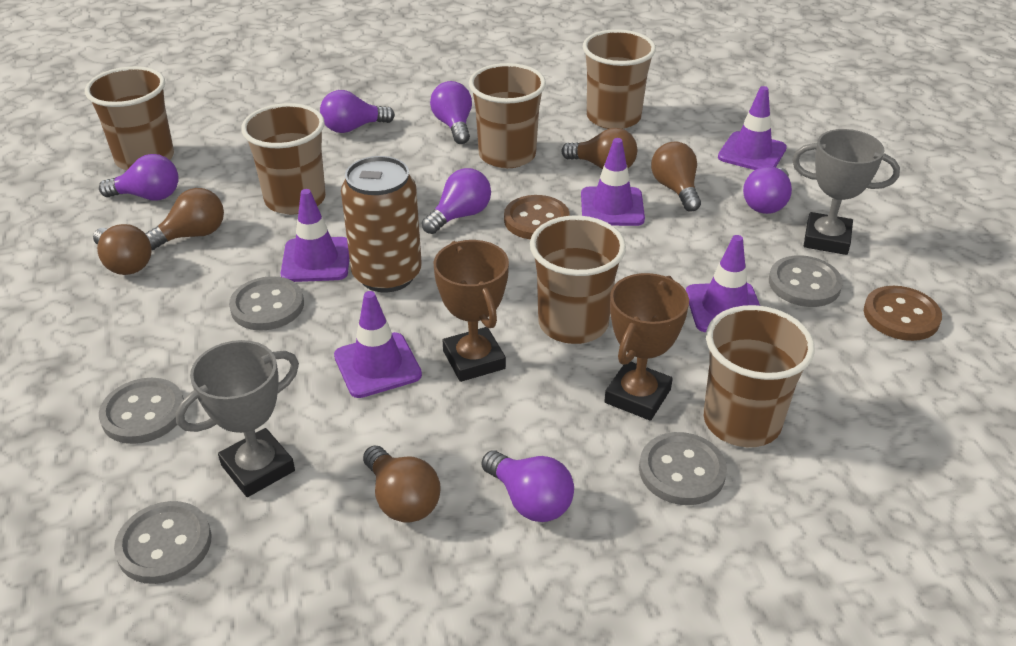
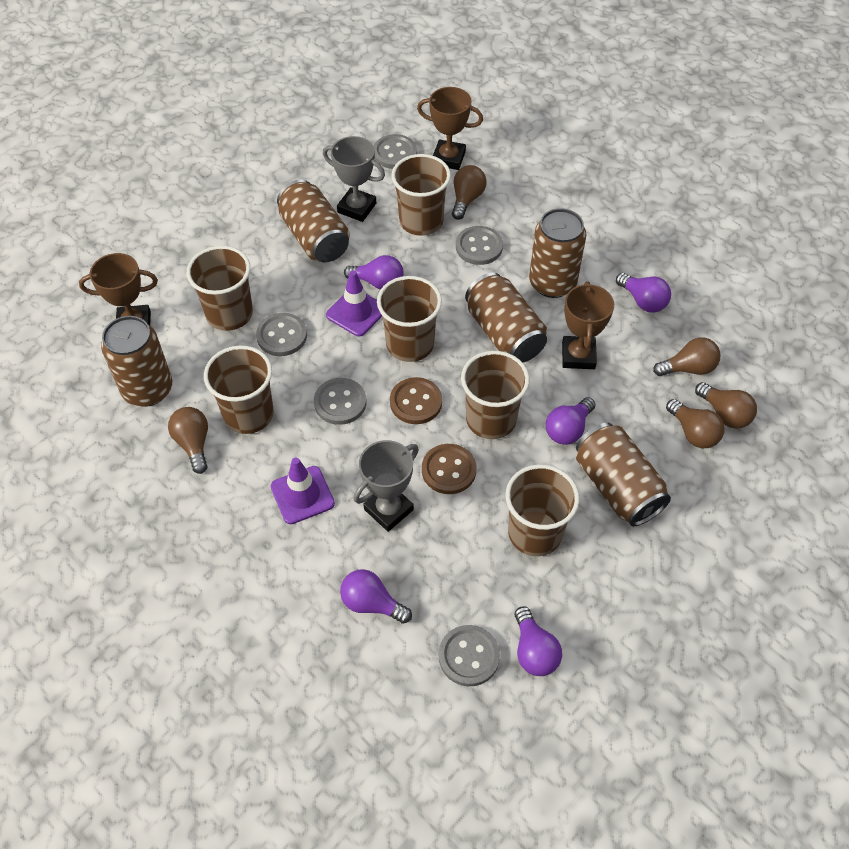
brown can: 1 -> 5
brown trophy: 2 -> 3
purple light bulb: 6 -> 5
purple traffic cone: 5 -> 2

